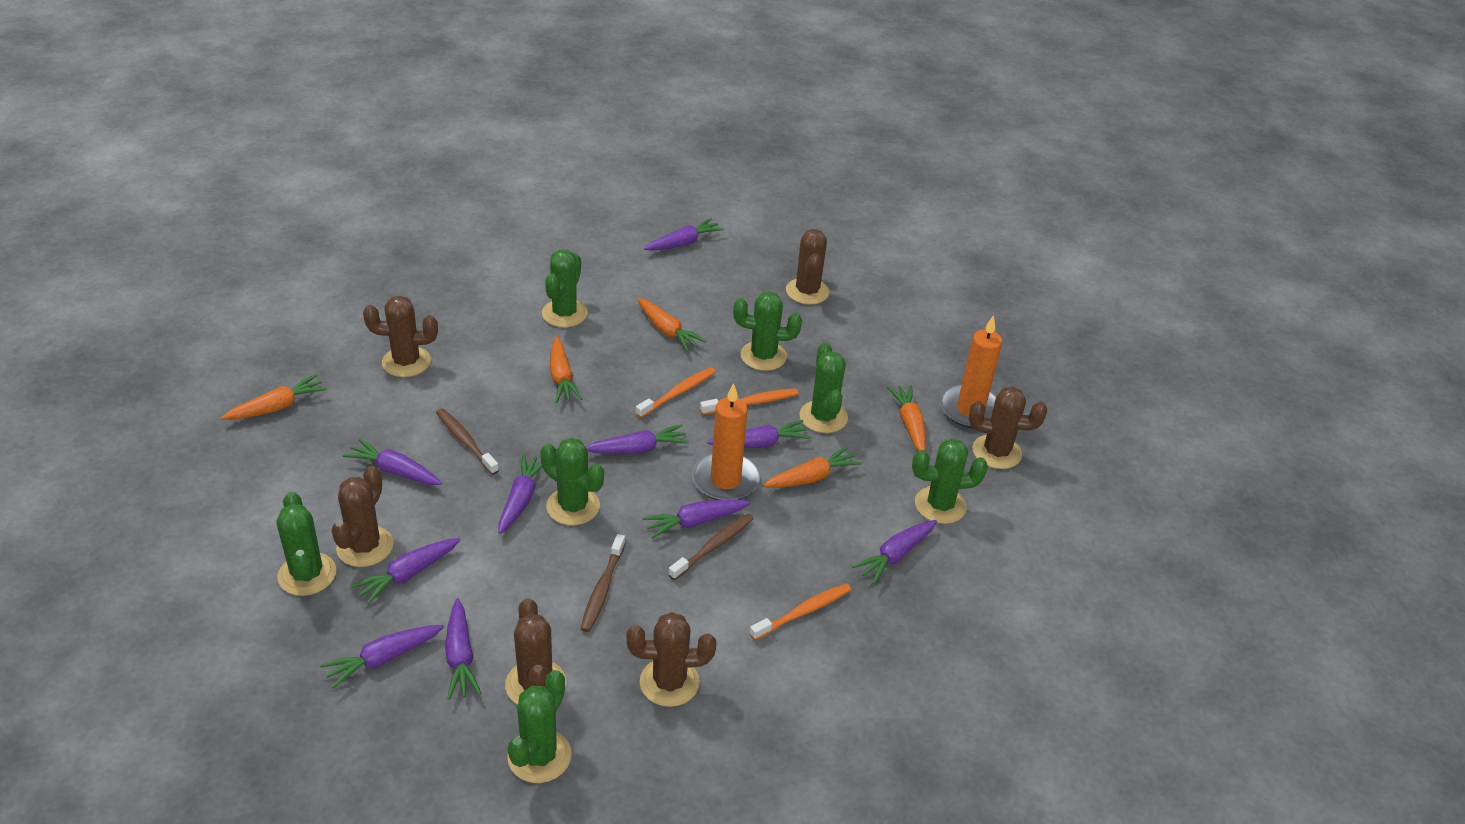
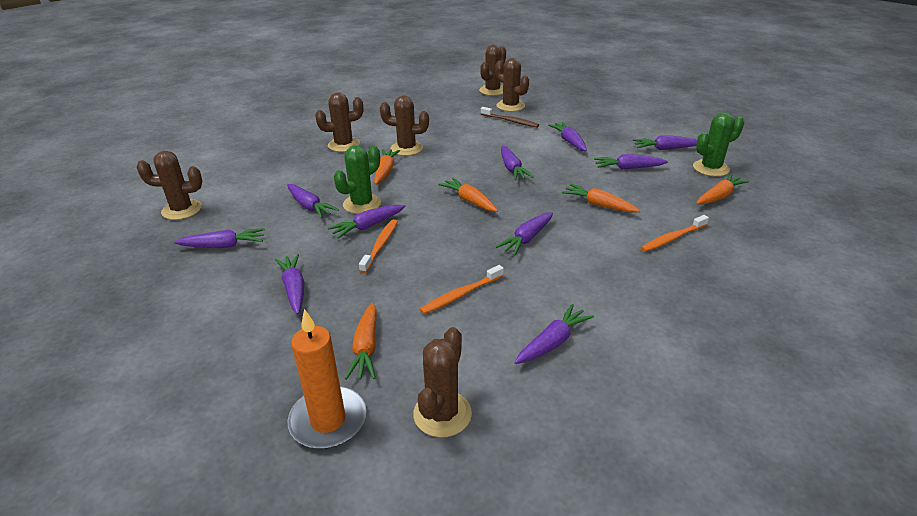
brown toothbrush: 3 -> 1
green cactus: 7 -> 2
orange candle: 2 -> 1

